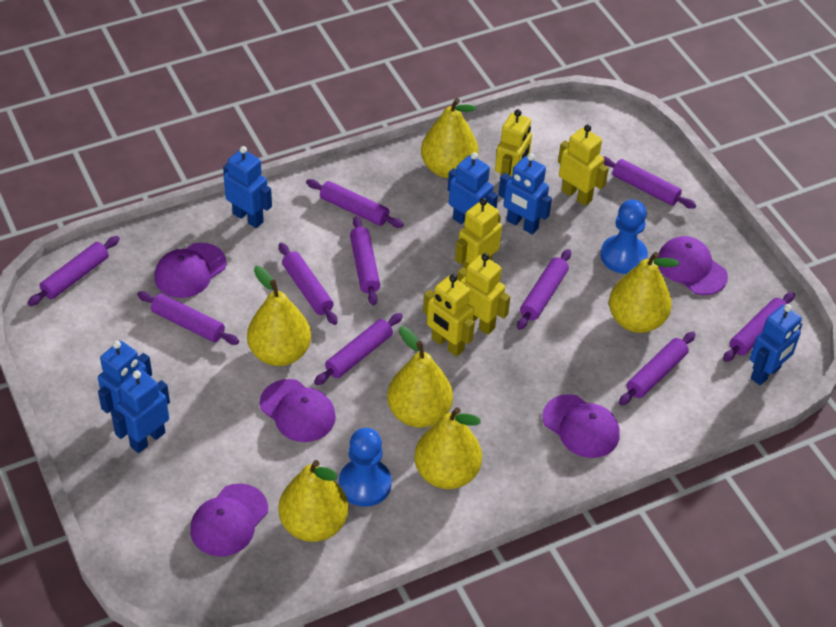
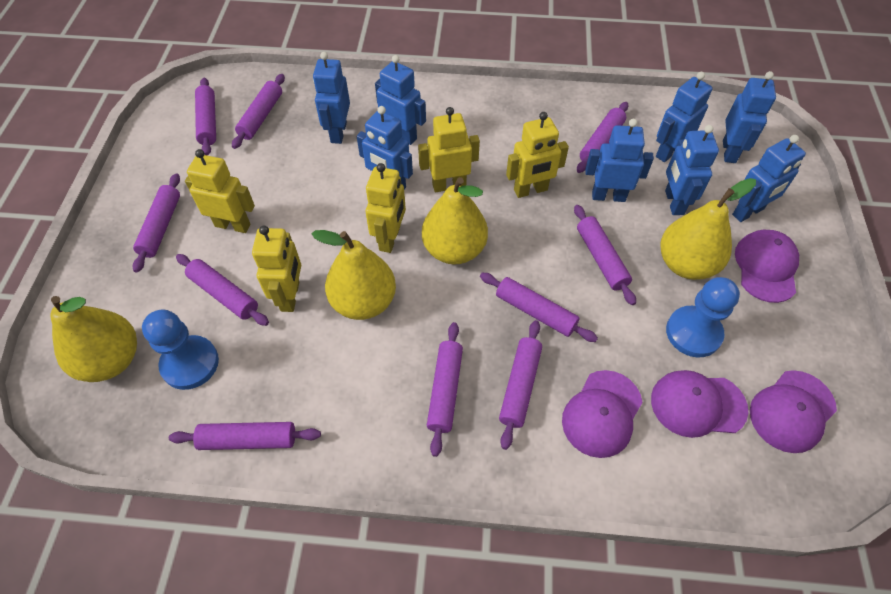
blue robot: 6 -> 8
purple cap: 5 -> 4
yellow pear: 6 -> 4

